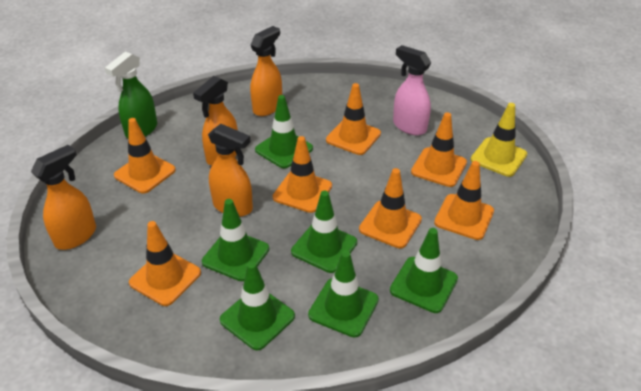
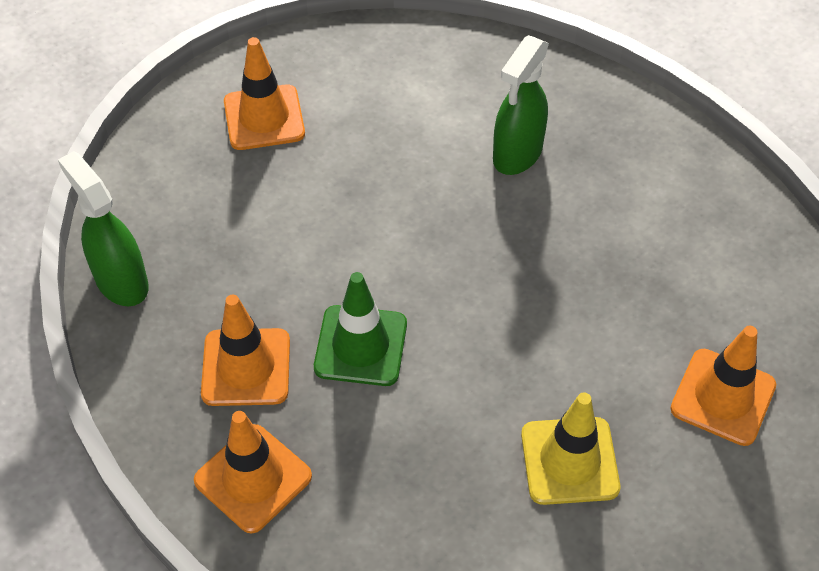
green spray bottle: 1 -> 2
green traffic cone: 6 -> 1
orange spray bottle: 4 -> 0
orange traffic cone: 7 -> 4
pink spray bottle: 1 -> 0

